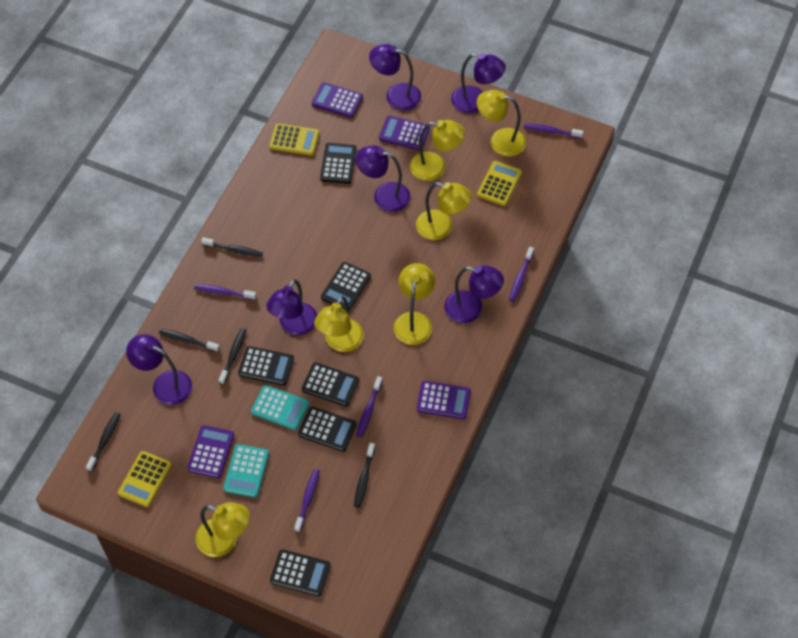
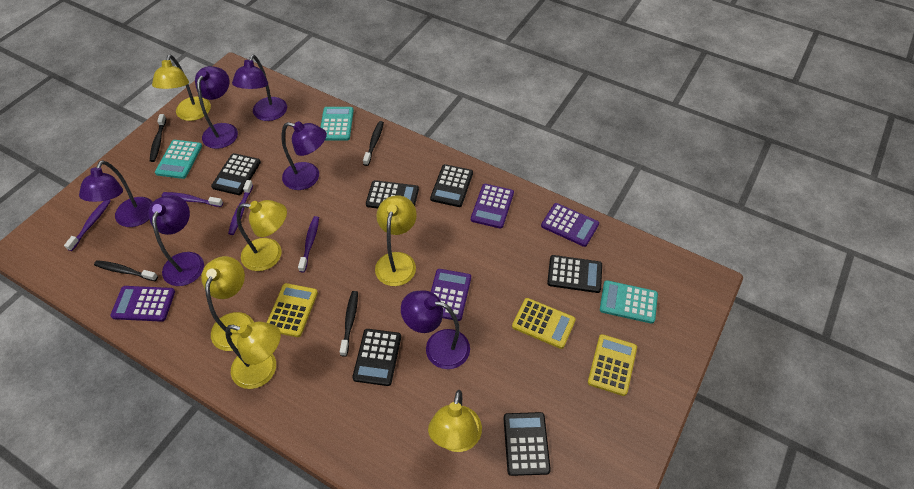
black toothbrush: 5 -> 4
purple toothbrush: 5 -> 4
turquoise calculator: 2 -> 3

